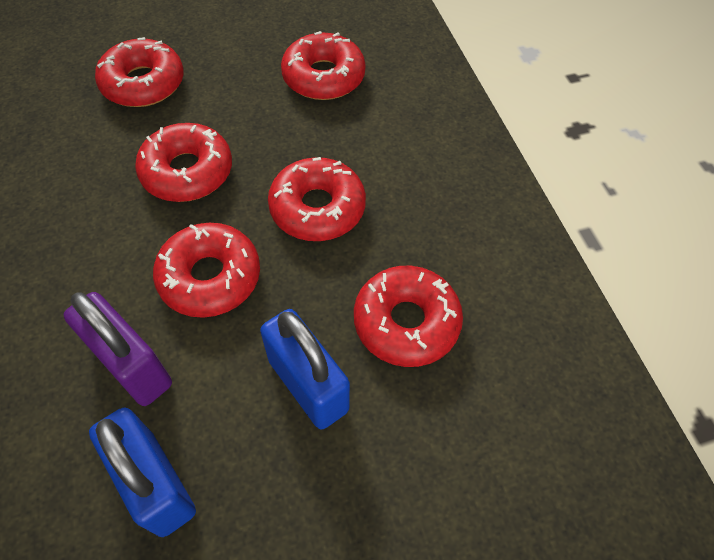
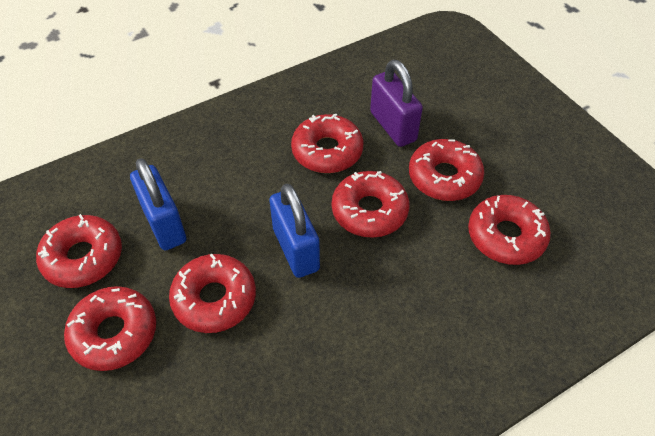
red donut: 6 -> 7

